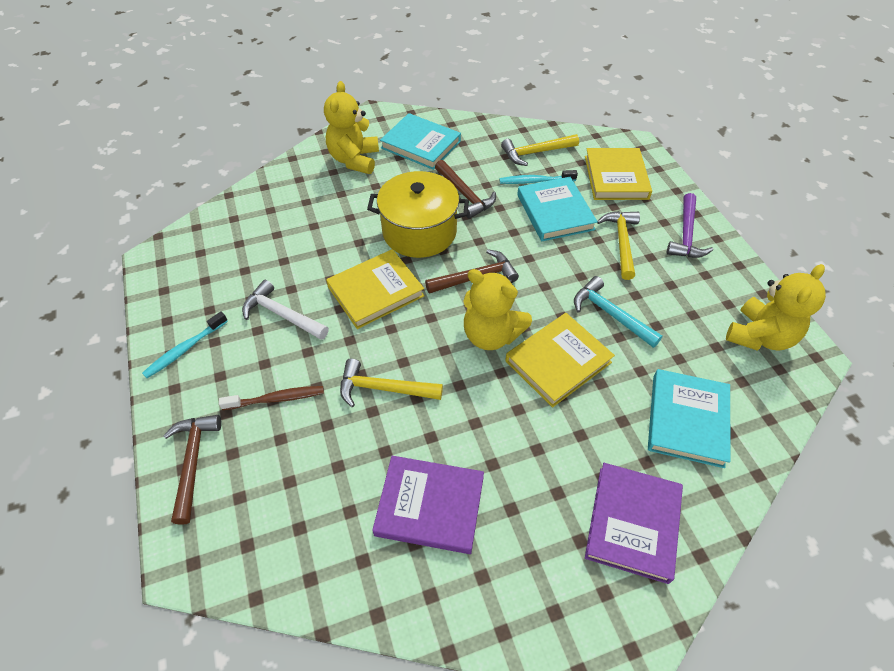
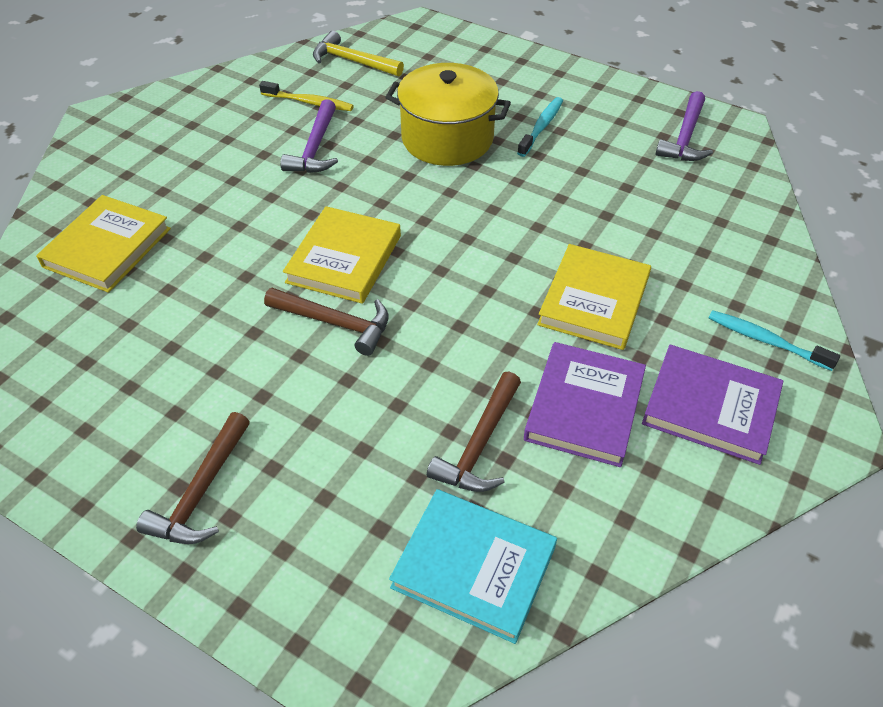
brown toothbrush: 1 -> 0
purple hammer: 1 -> 2
turquoise book: 3 -> 1
turquoise hammer: 1 -> 0
white hammer: 1 -> 0
yellow hammer: 3 -> 1
yellow teddy bear: 3 -> 0
yellow toothbrush: 0 -> 1

